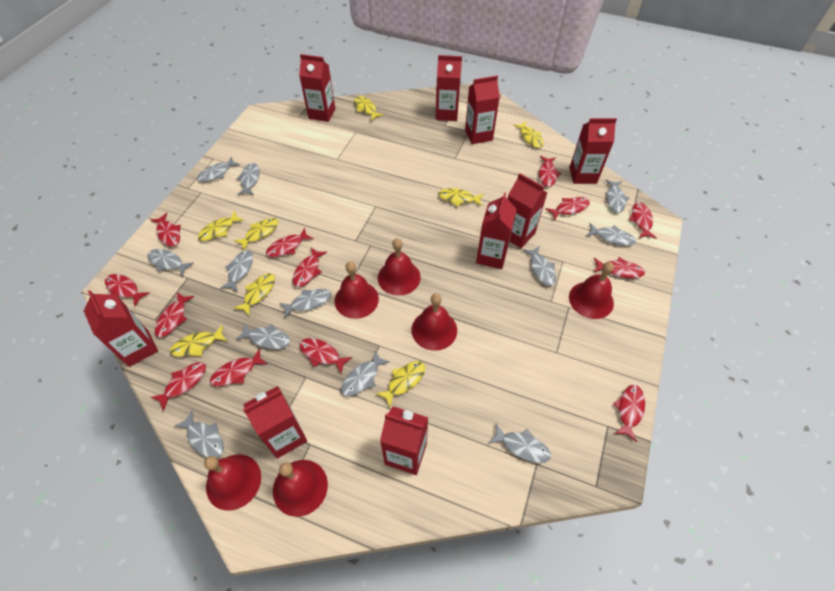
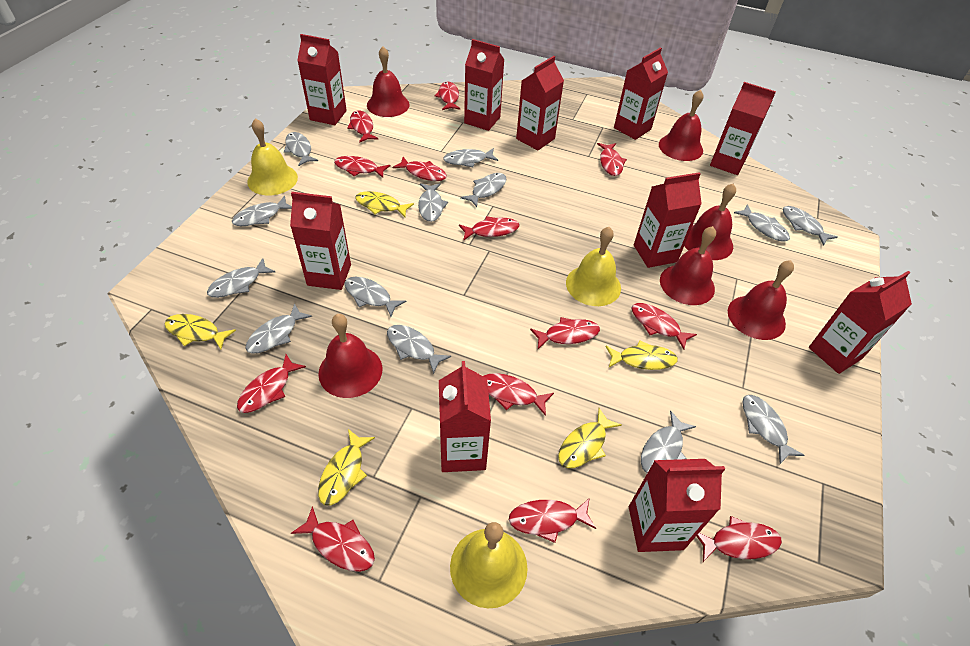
grey fish: 12 -> 13
red carton: 9 -> 10
yellow bell: 0 -> 3
yellow fish: 8 -> 5

